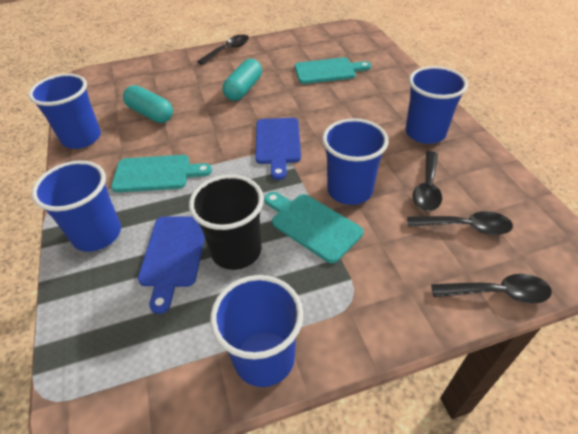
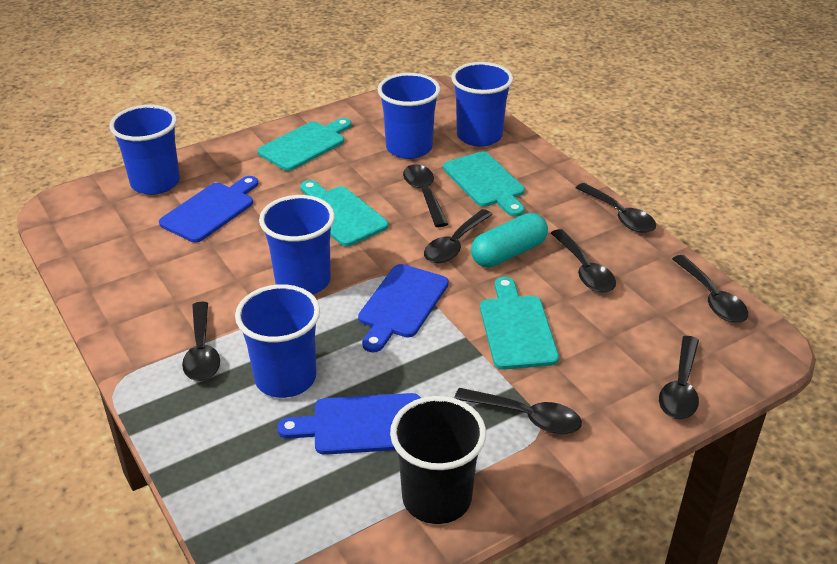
black spoon: 4 -> 8
blue cutting board: 2 -> 3
turquoise capsule: 2 -> 1
turquoise cutting board: 3 -> 4

